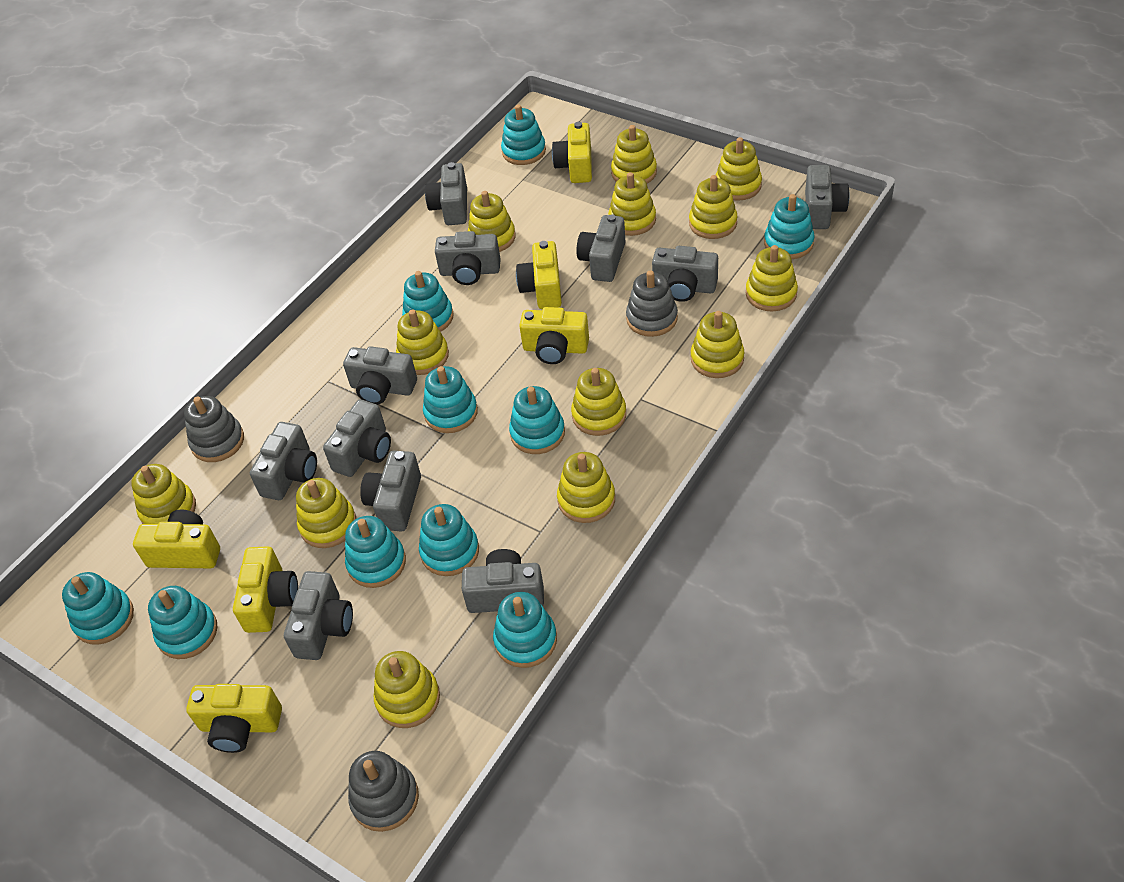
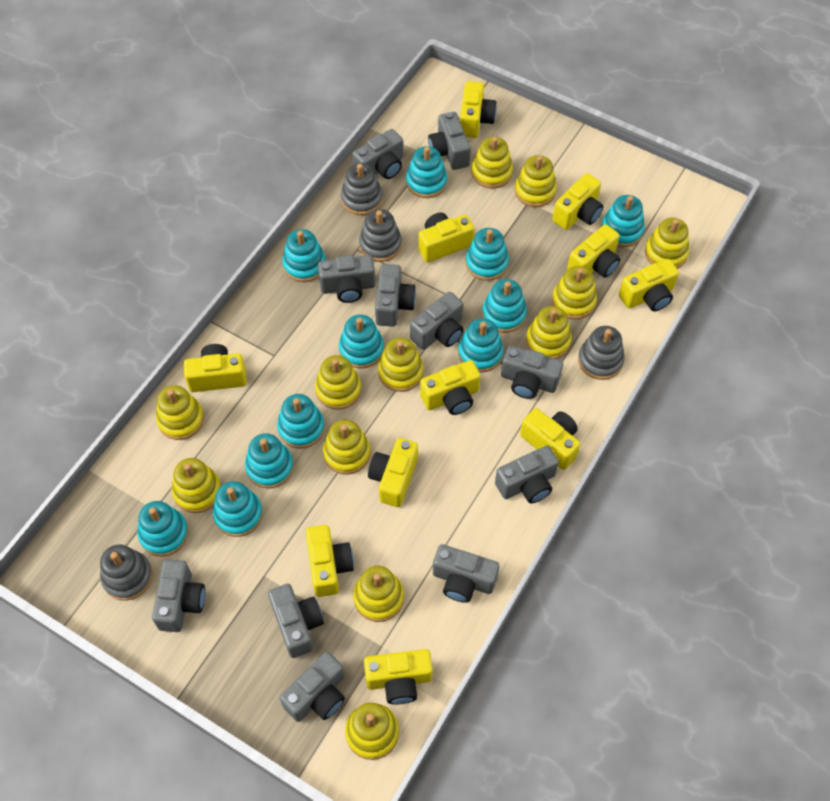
grey stacking toy: 3 -> 4
turquoise stacking toy: 10 -> 11
yellow camera: 6 -> 11
yellow stacking toy: 13 -> 12

